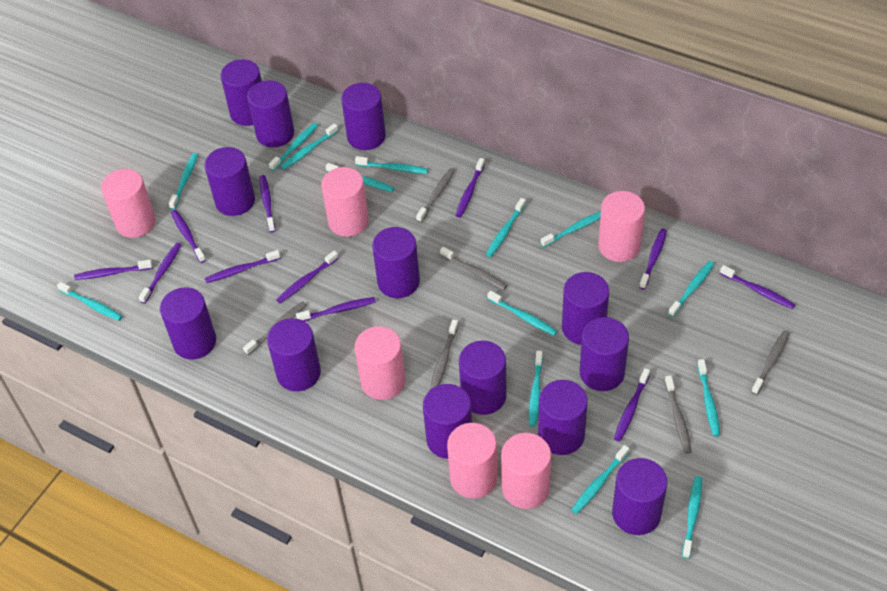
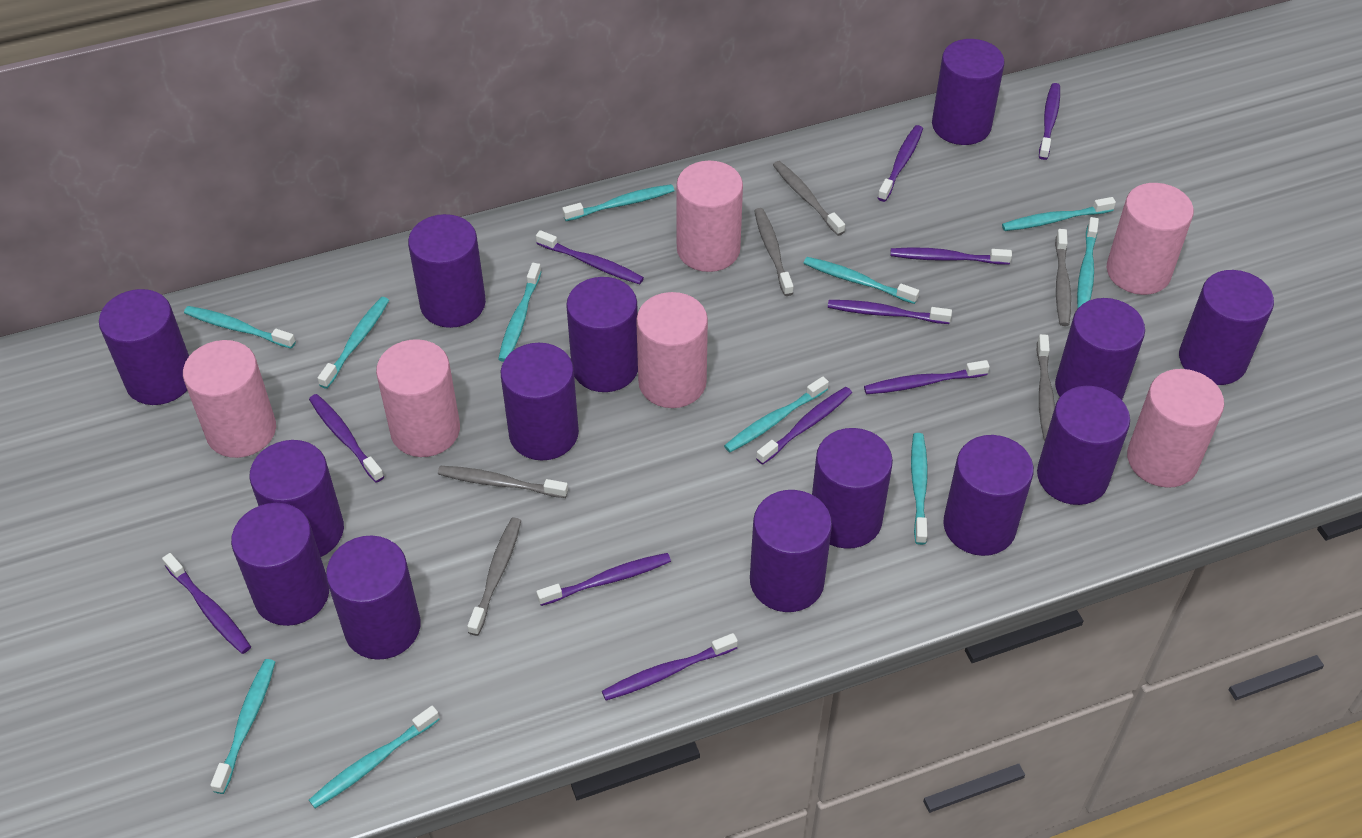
purple cylinder: 13 -> 14
turquoise toothbrush: 14 -> 11

